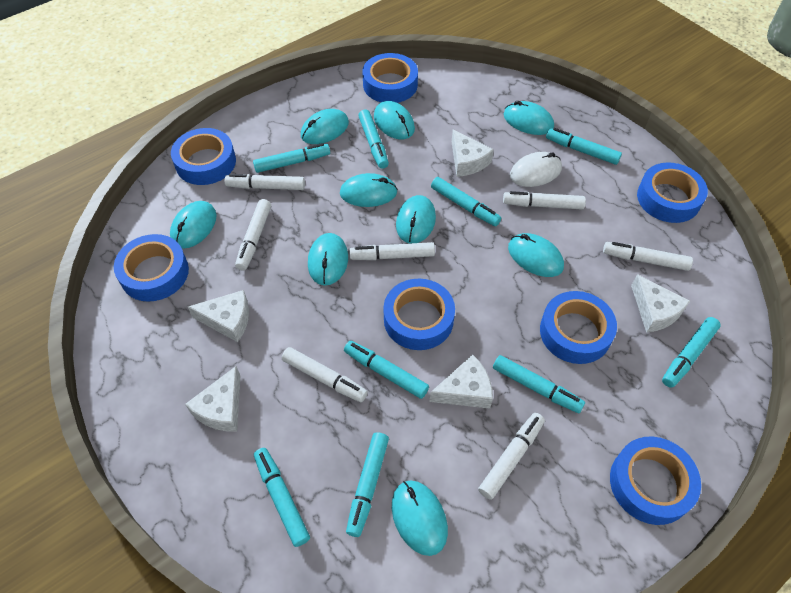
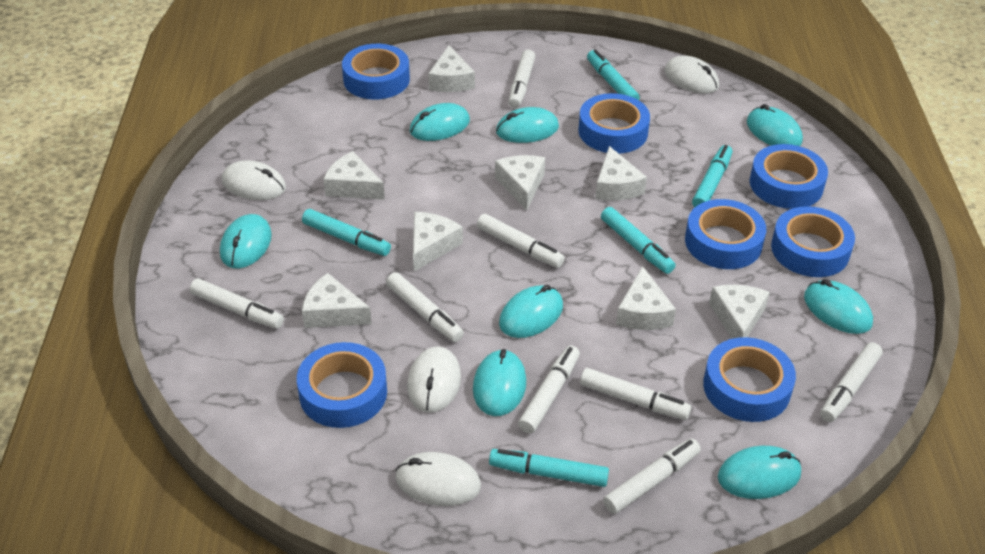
turquoise marker: 9 -> 5
turquoise mouse: 9 -> 8
white cheese: 5 -> 8
white marker: 7 -> 8
white mouse: 1 -> 4

